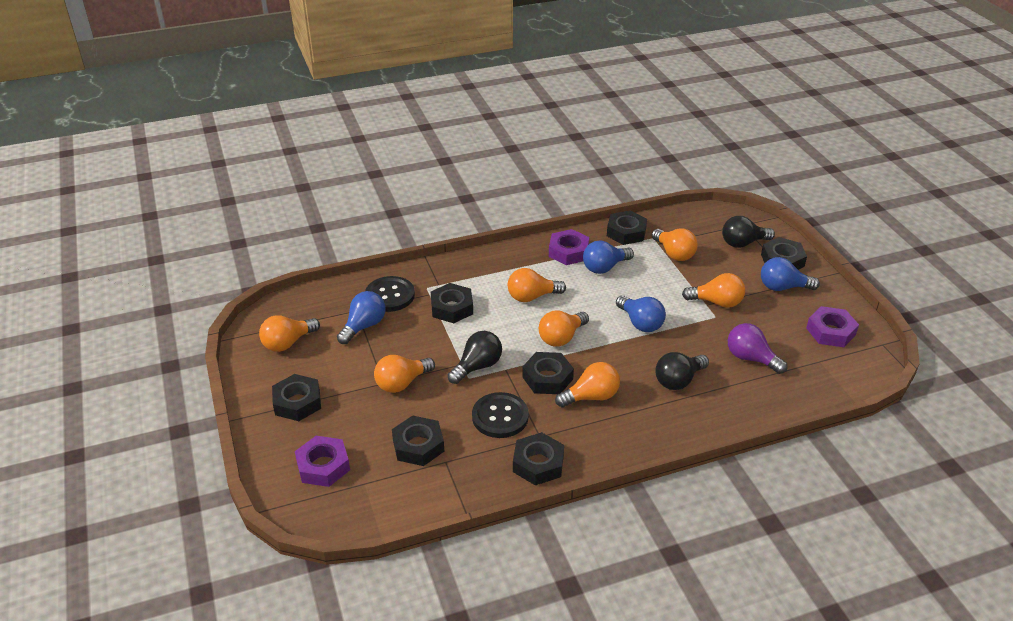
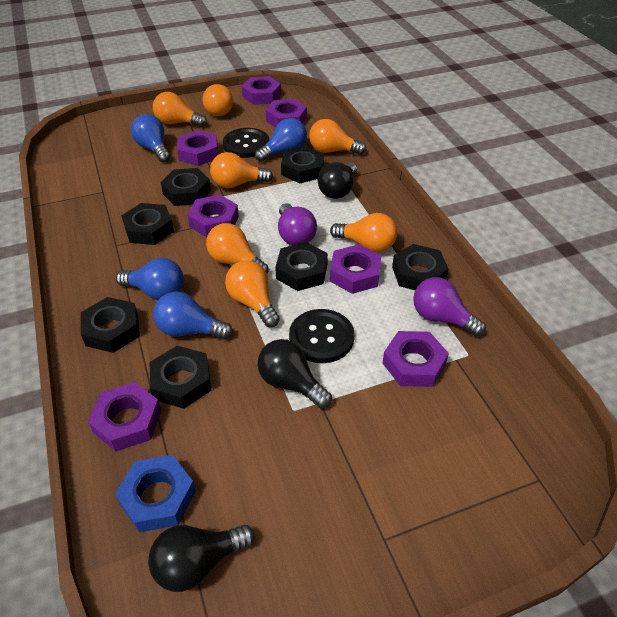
blue nut: 0 -> 1
purple light bulb: 1 -> 2
purple nut: 3 -> 7

